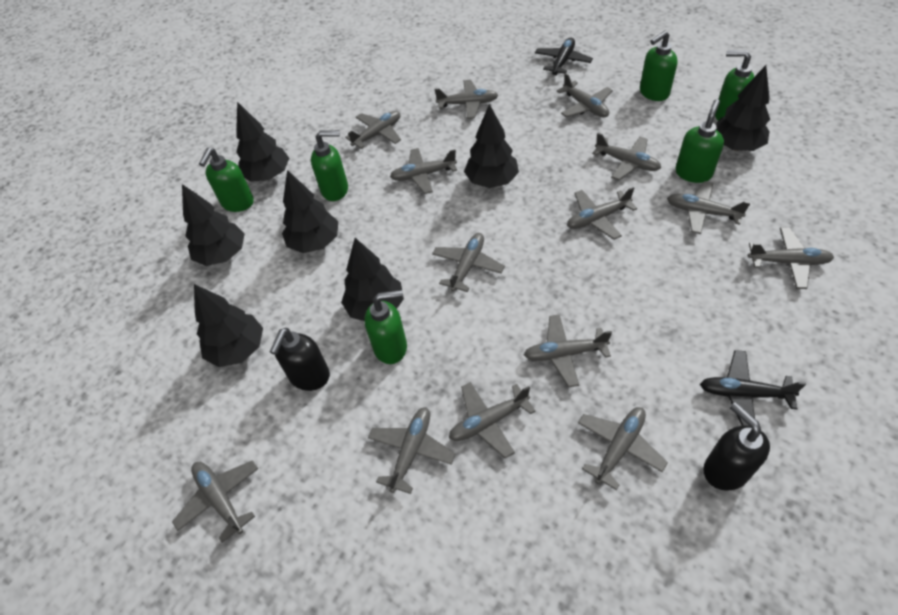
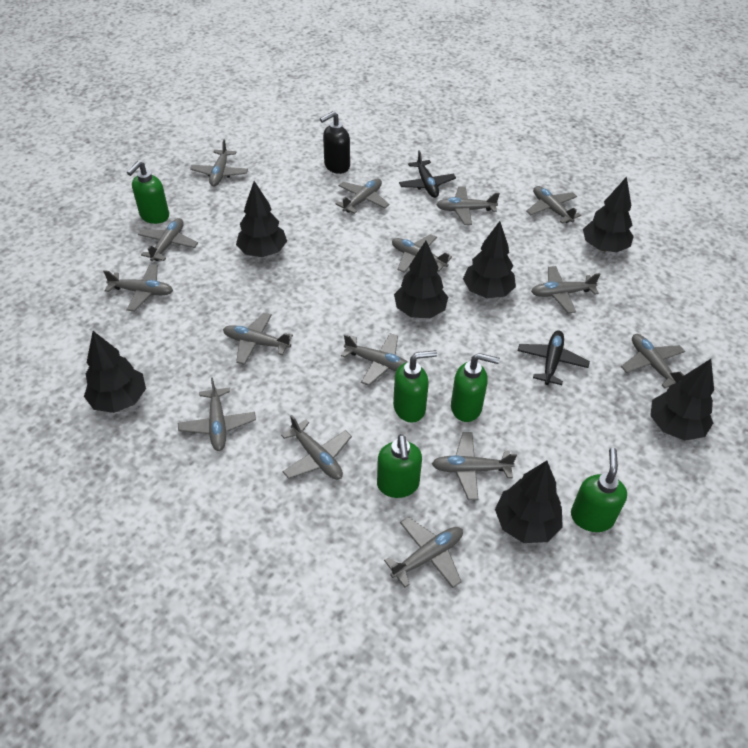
black soap dispenser: 2 -> 1
green soap dispenser: 6 -> 5
grey plane: 14 -> 15

